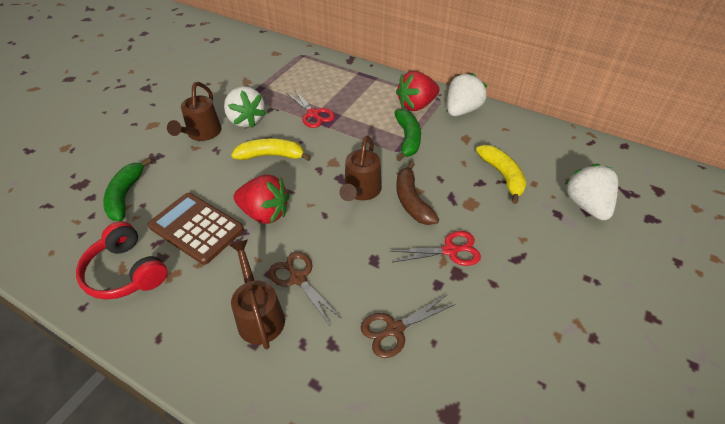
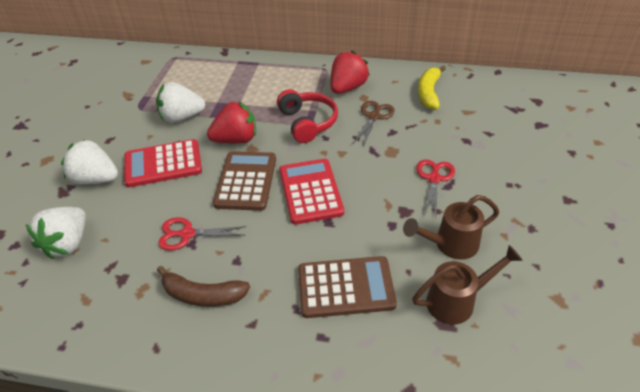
brown calculator: 1 -> 2
brown scissors: 2 -> 1
brown watering can: 3 -> 2
green banana: 2 -> 0
red calculator: 0 -> 2
yellow banana: 2 -> 1

